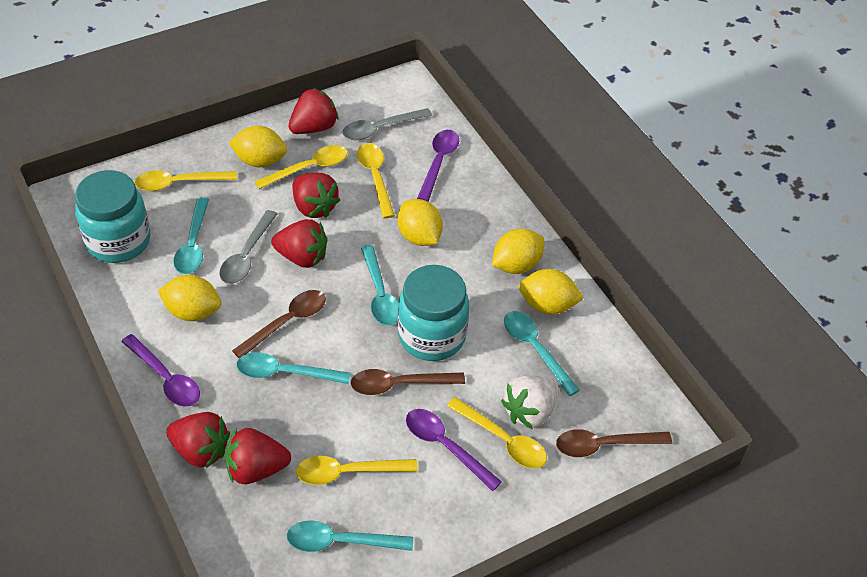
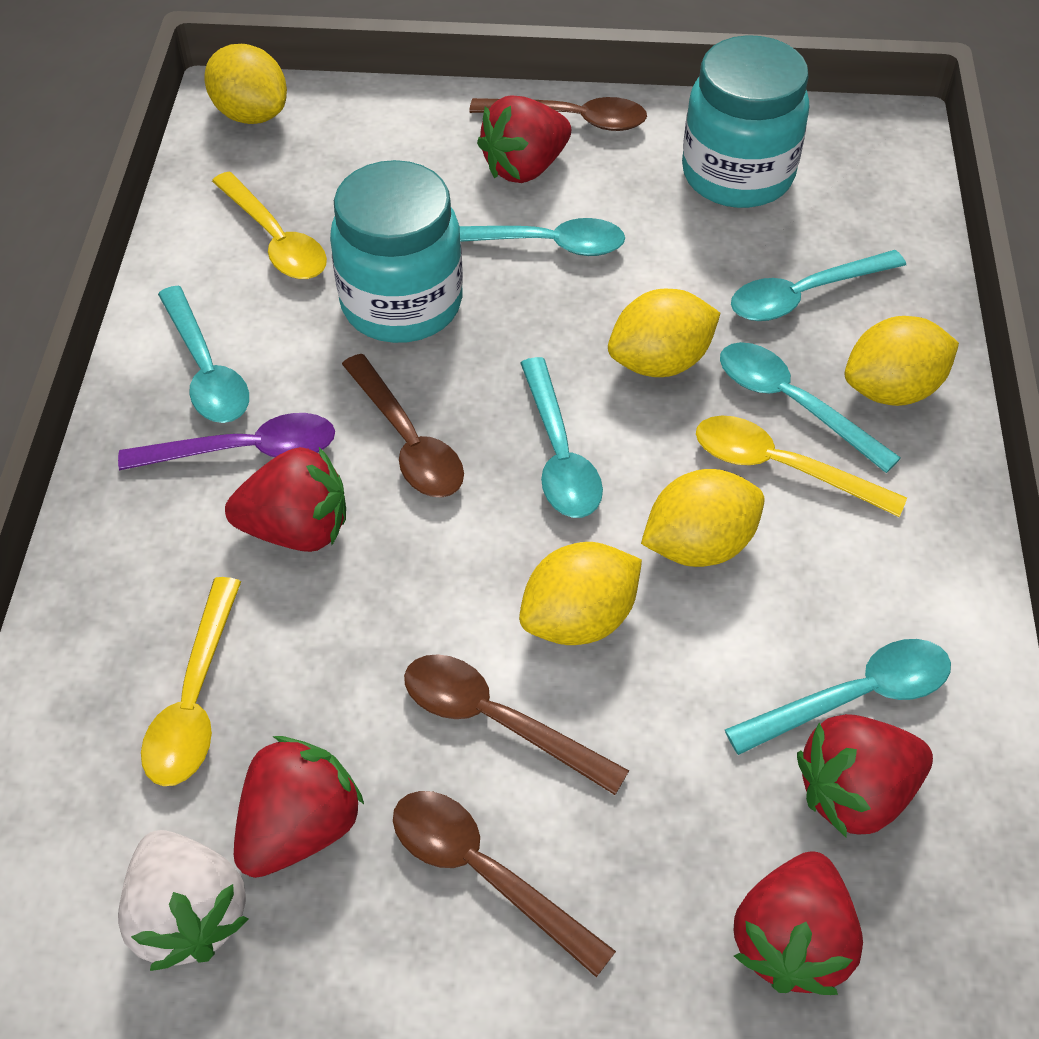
brown spoon: 3 -> 4
grey spoon: 2 -> 0
purple spoon: 3 -> 1
turquoise spoon: 5 -> 6
yellow spoon: 5 -> 3

